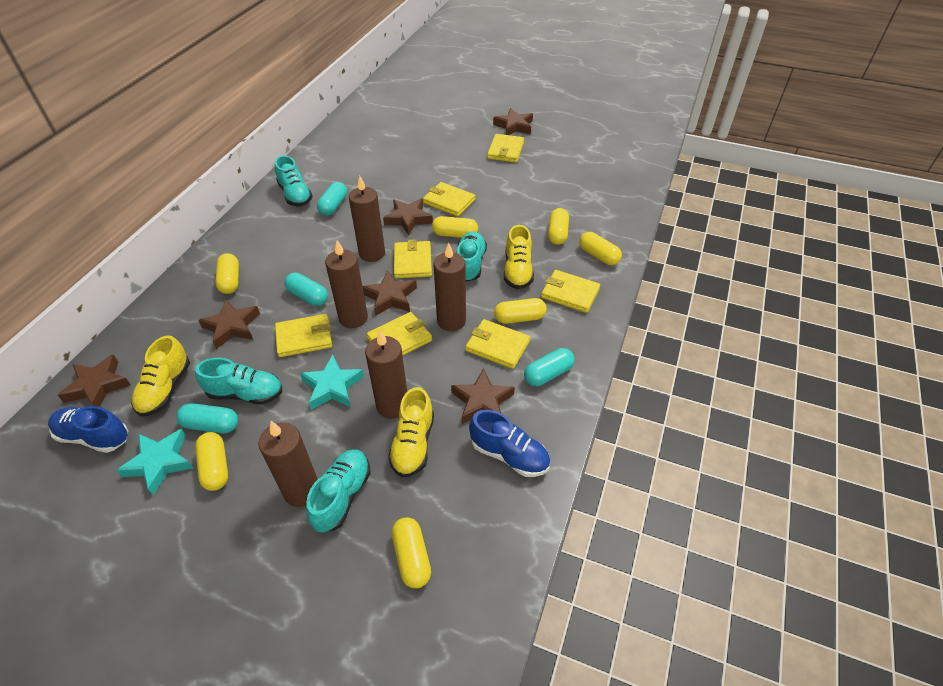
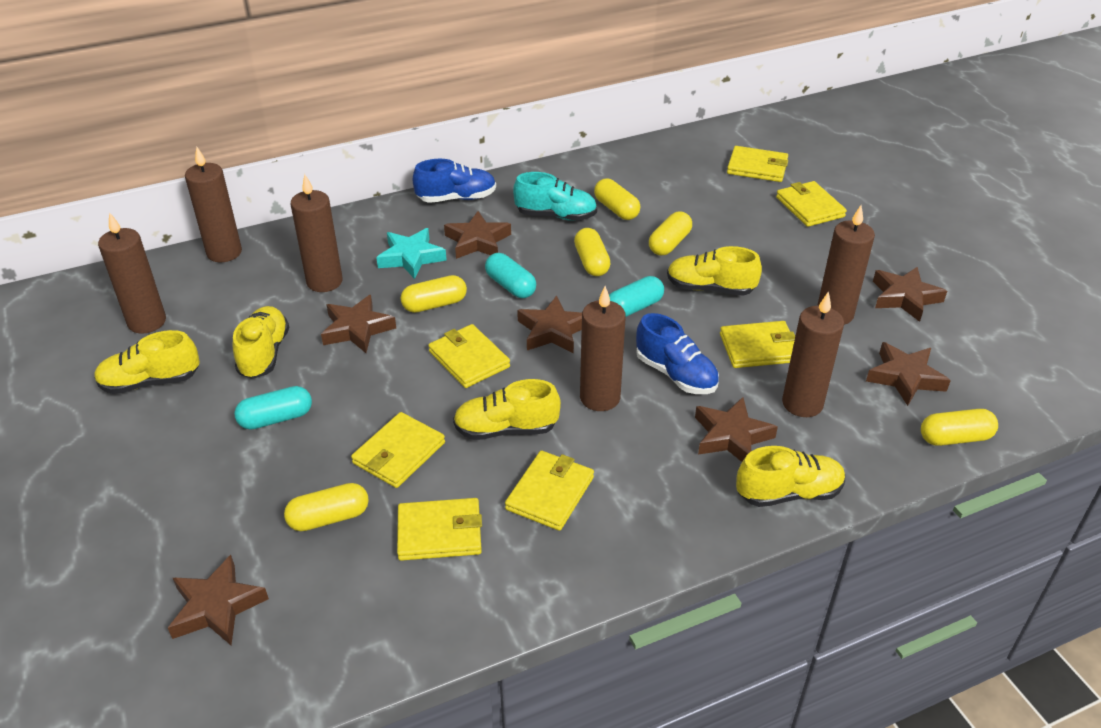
brown candle: 5 -> 6
brown star: 6 -> 7
turquoise capsule: 4 -> 3
turquoise shoe: 4 -> 1
turquoise star: 2 -> 1
yellow capsule: 7 -> 6
yellow shoe: 3 -> 5

